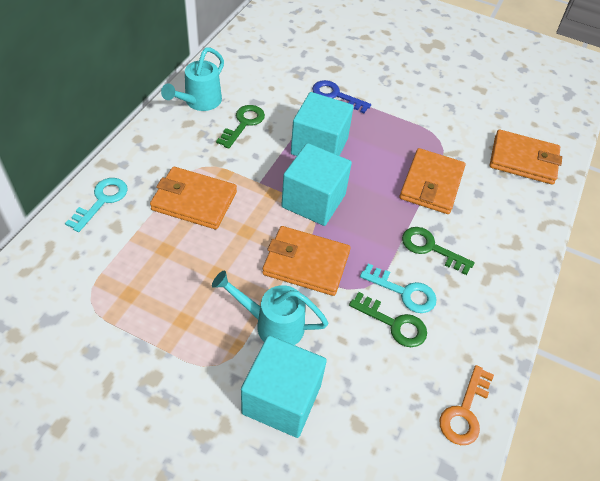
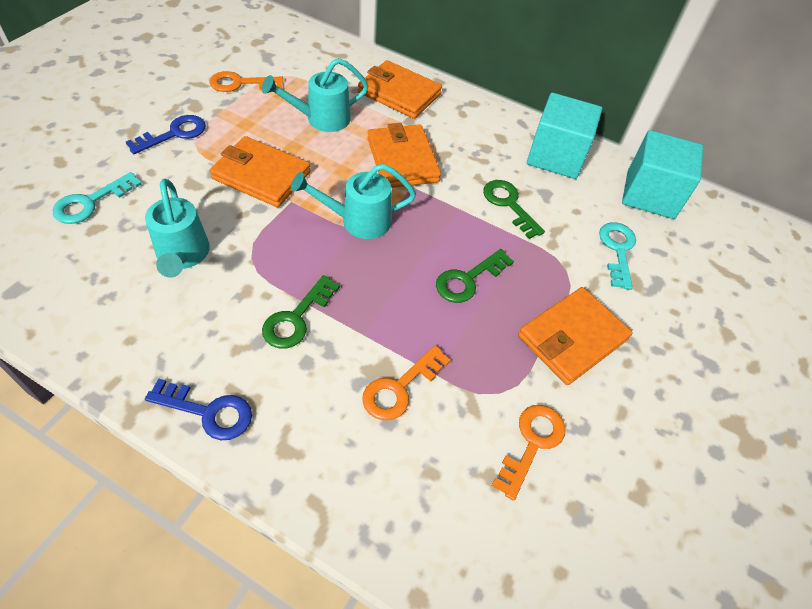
blue key: 1 -> 2
orange key: 1 -> 3
turquoise cube: 3 -> 2
turquoise watering can: 2 -> 3

